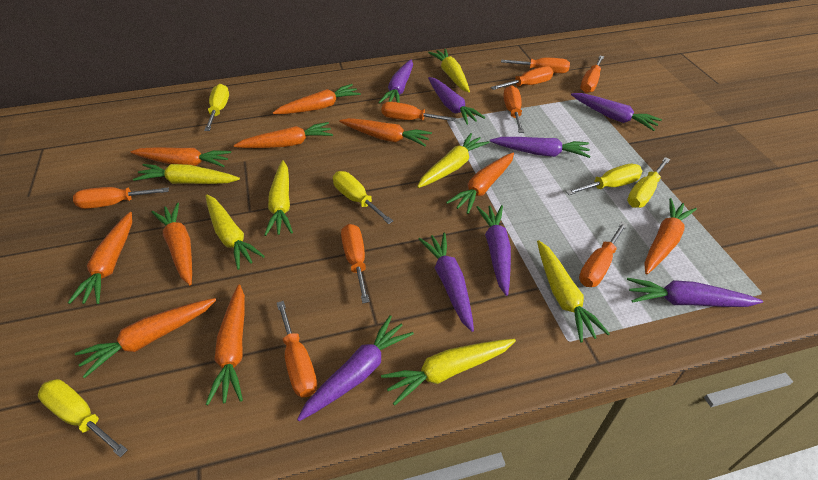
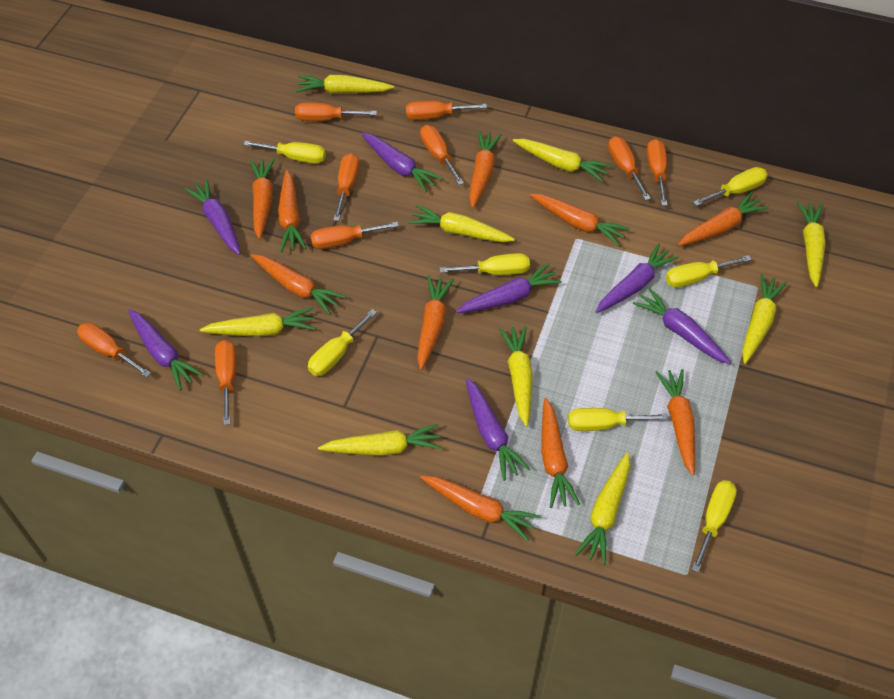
purple carrot: 8 -> 7
yellow carrot: 7 -> 9
yellow screwdriver: 5 -> 7

